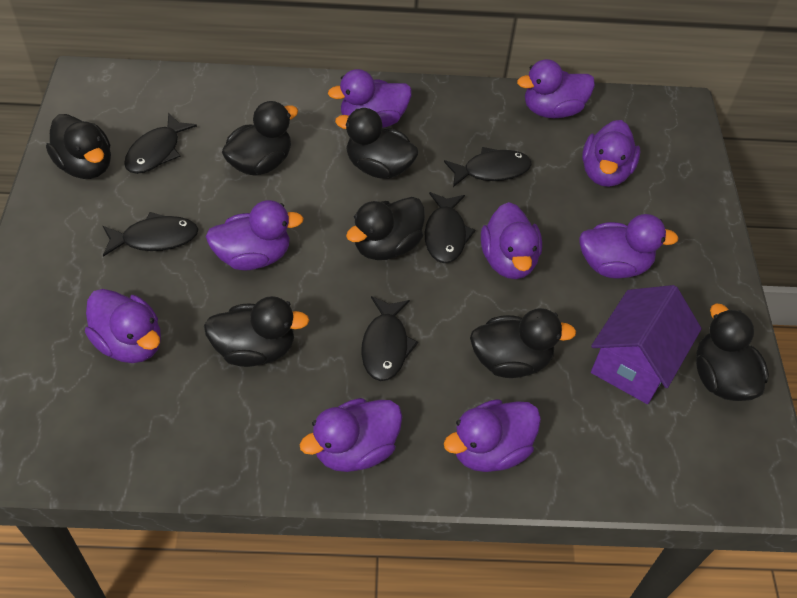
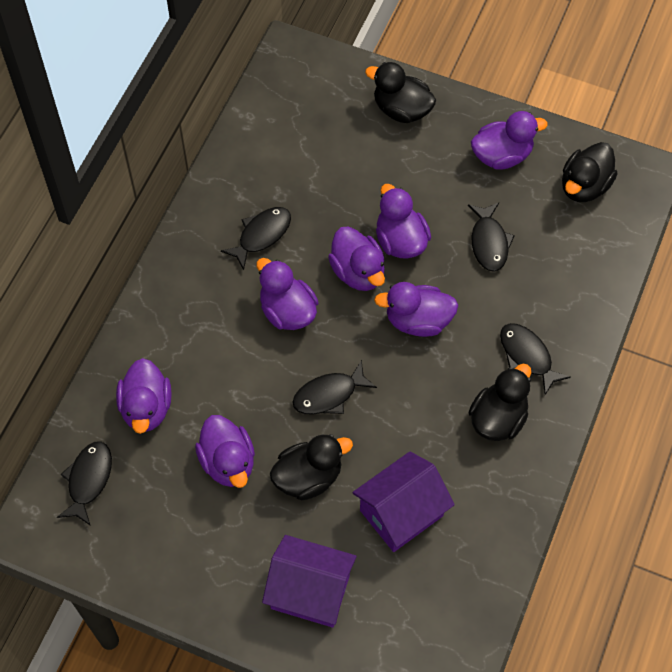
black duck: 7 -> 4
purple duck: 9 -> 7
purple house: 1 -> 2

